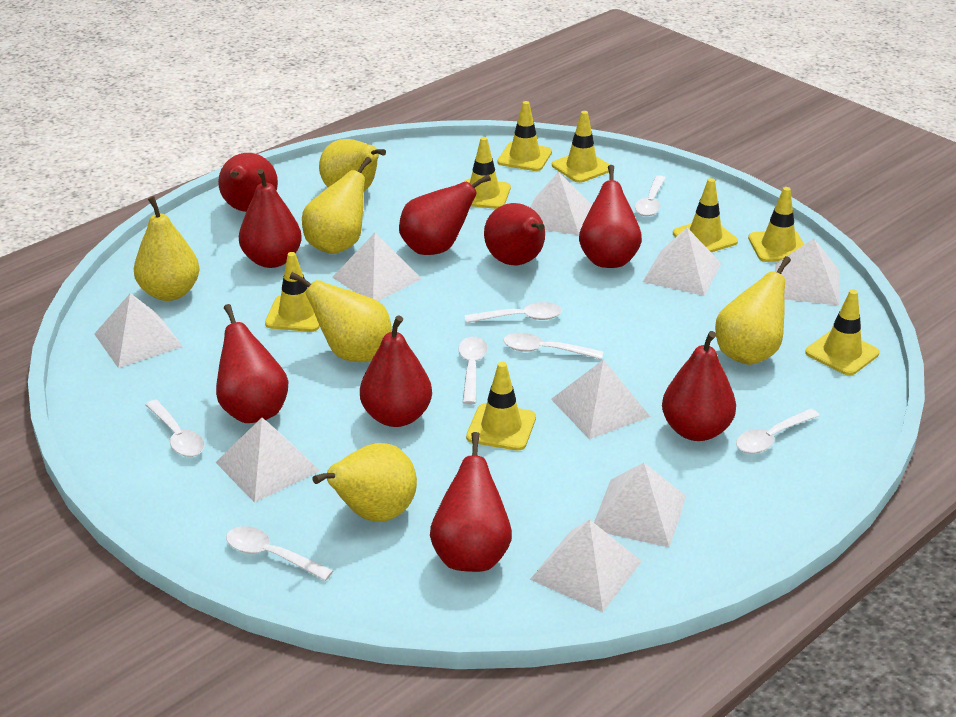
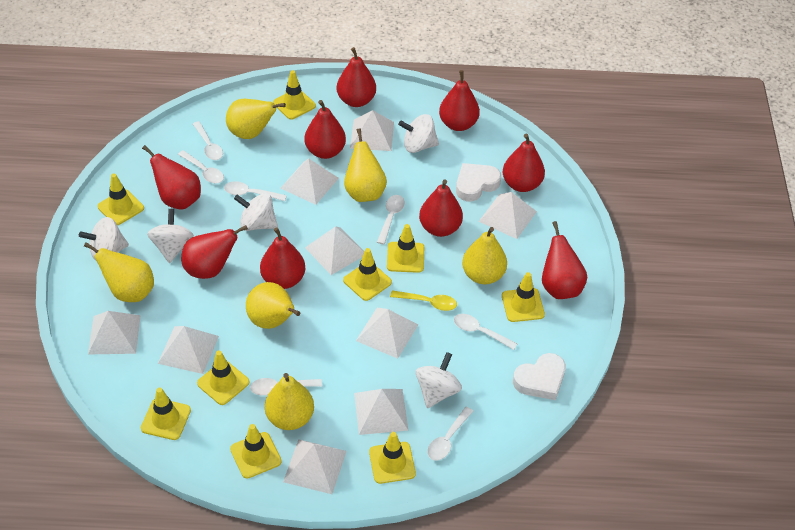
white heart: 0 -> 2
white spinning top: 0 -> 5
yellow spoon: 0 -> 1
yellow traffic cone: 8 -> 9

